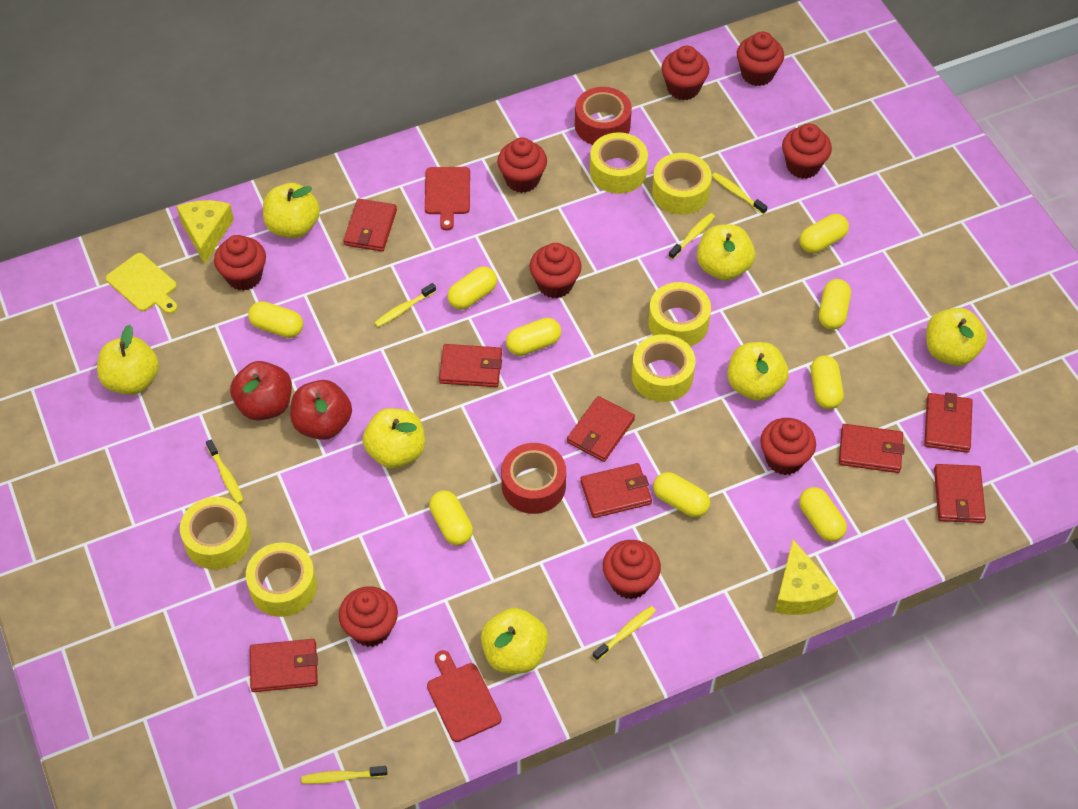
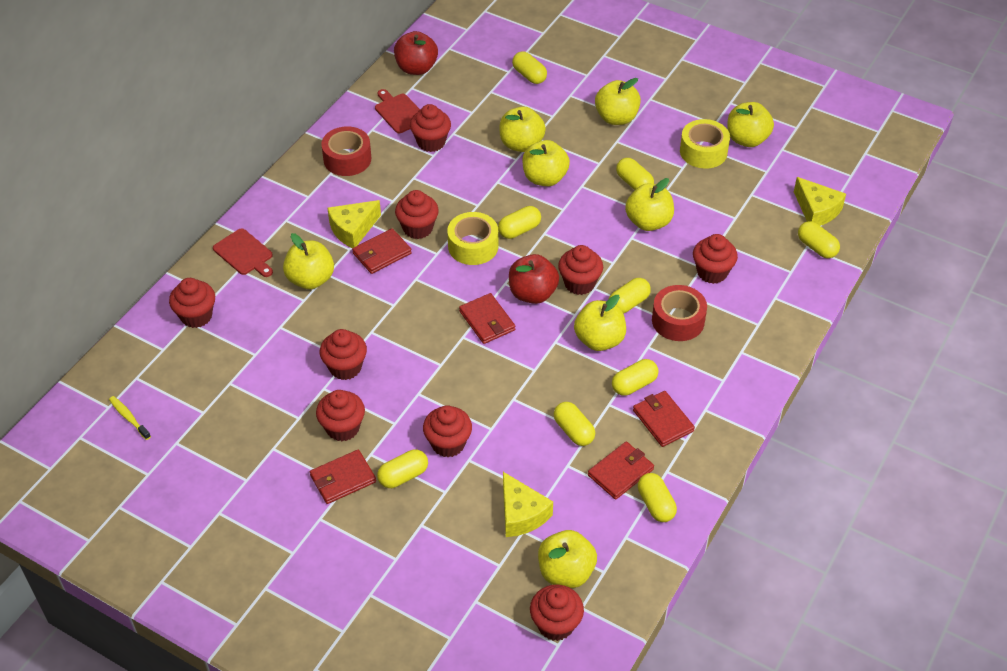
red wallet: 8 -> 5
yellow apple: 7 -> 8
yellow cheese: 2 -> 3
yellow cutting board: 1 -> 0
yellow tape: 6 -> 2
yellow toothbrush: 6 -> 1

